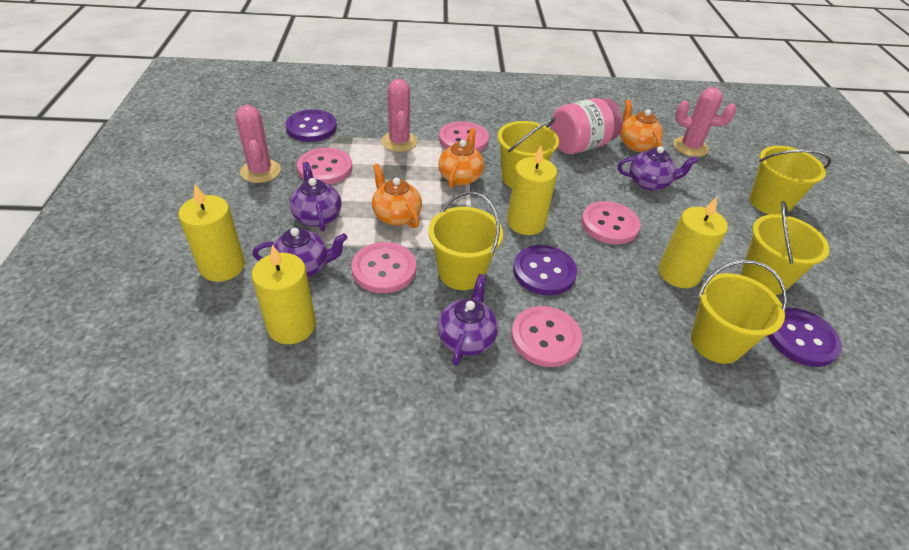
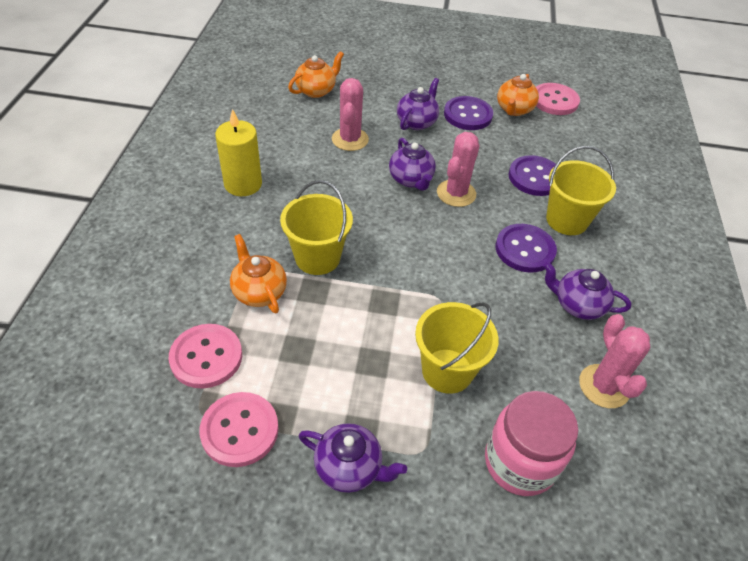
pink button: 5 -> 3
yellow bucket: 5 -> 3
yellow candle: 4 -> 1

